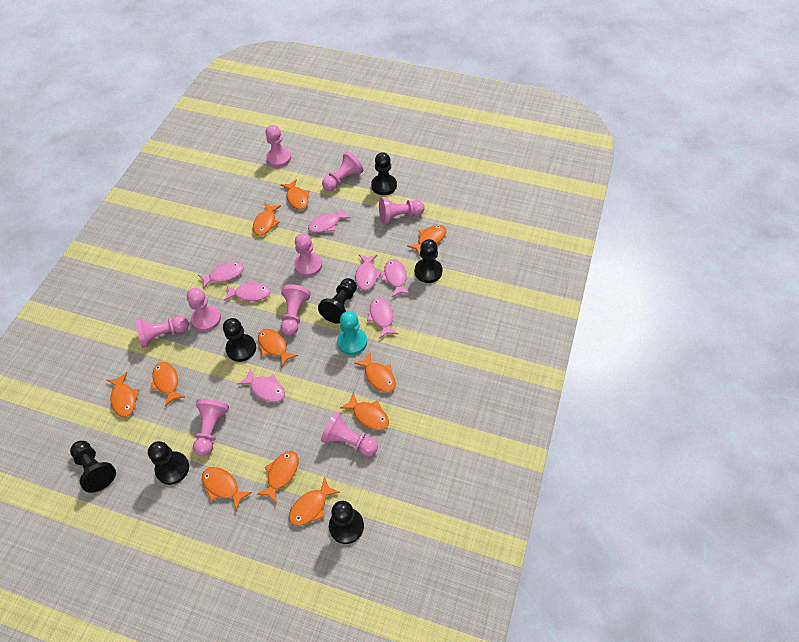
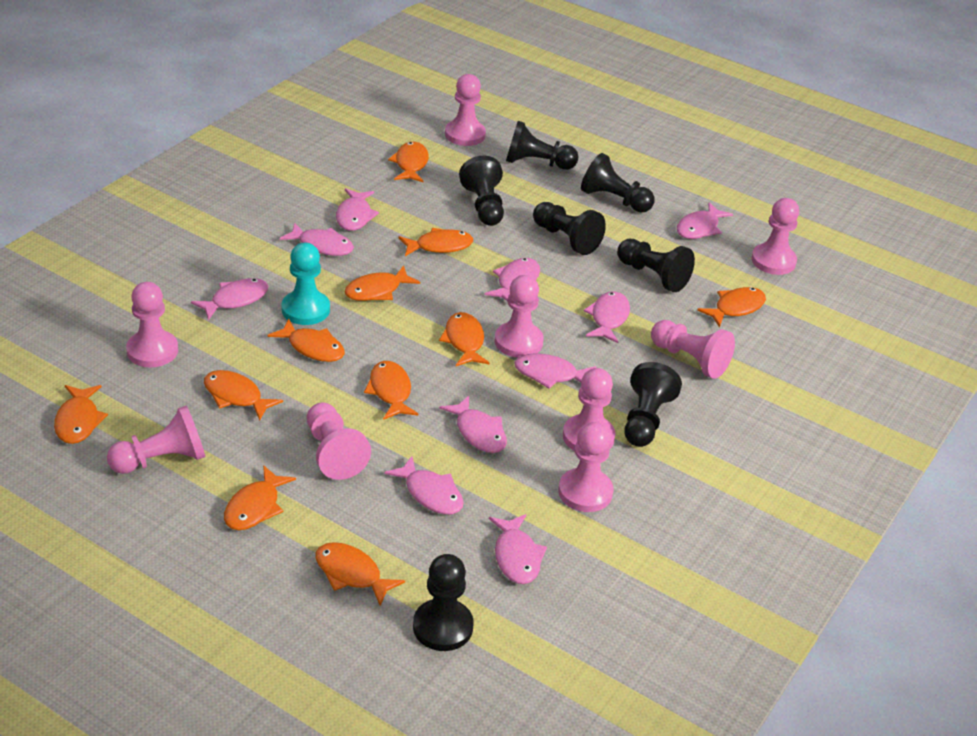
pink fish: 7 -> 10

